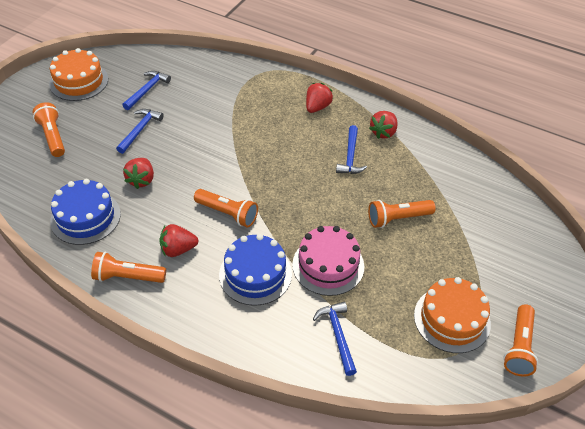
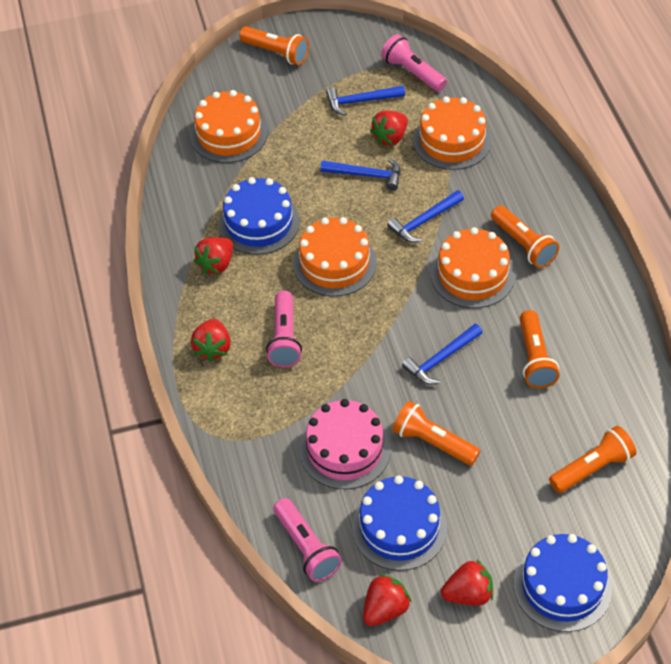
blue cake: 2 -> 3
orange cake: 2 -> 4
pink flashlight: 0 -> 3
red strawberry: 4 -> 5

